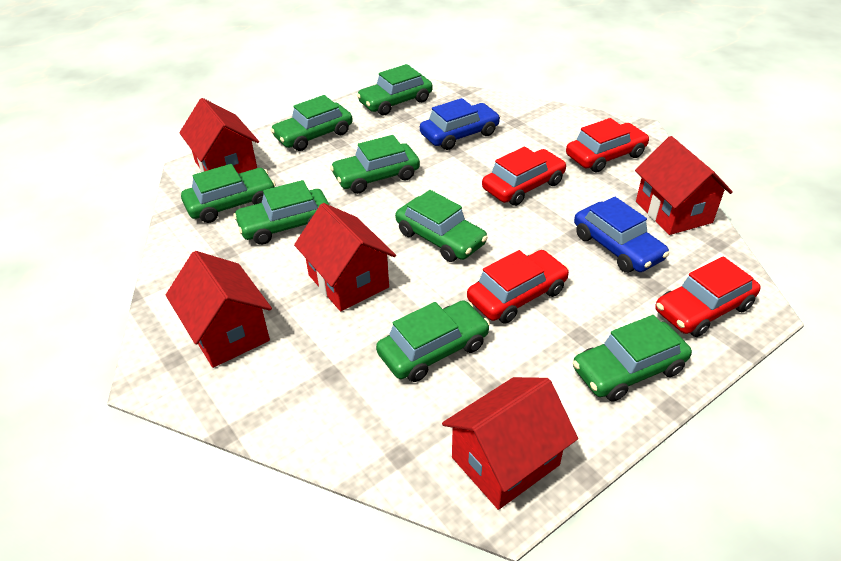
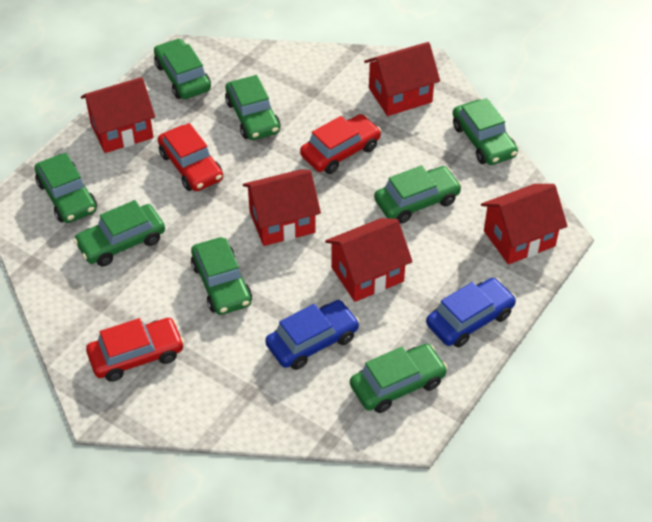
red car: 4 -> 3

